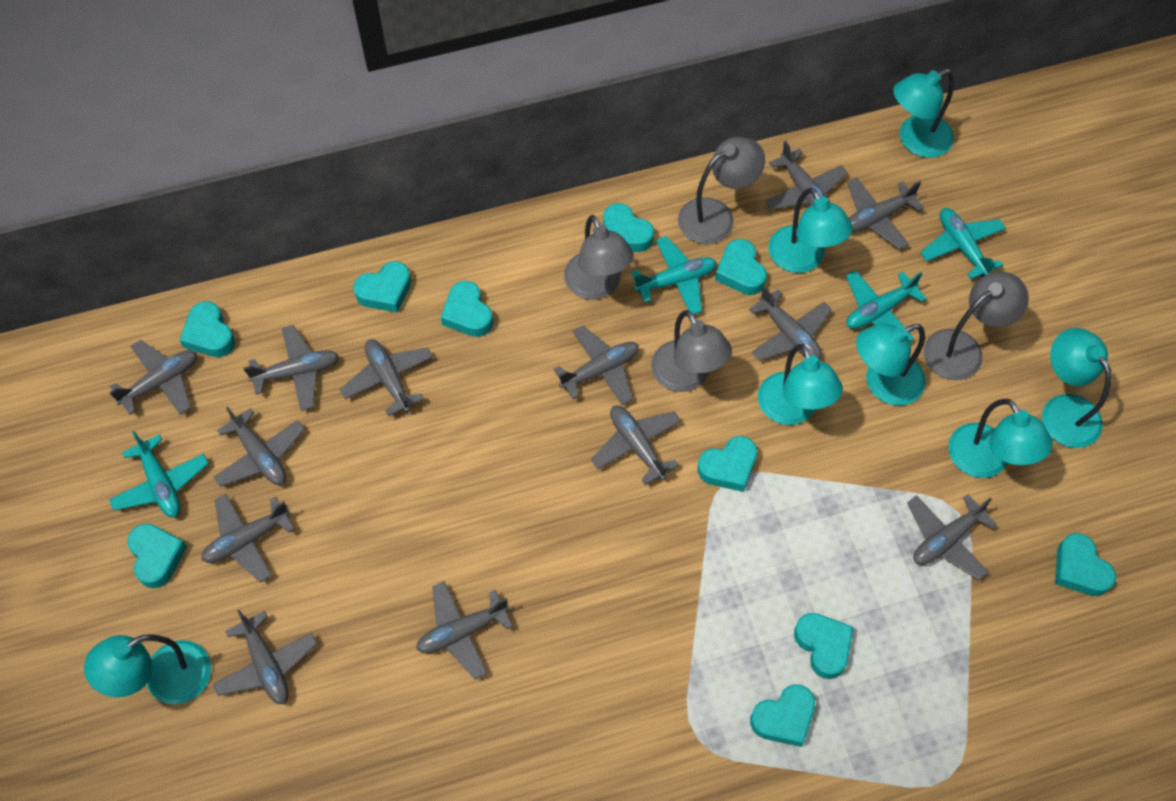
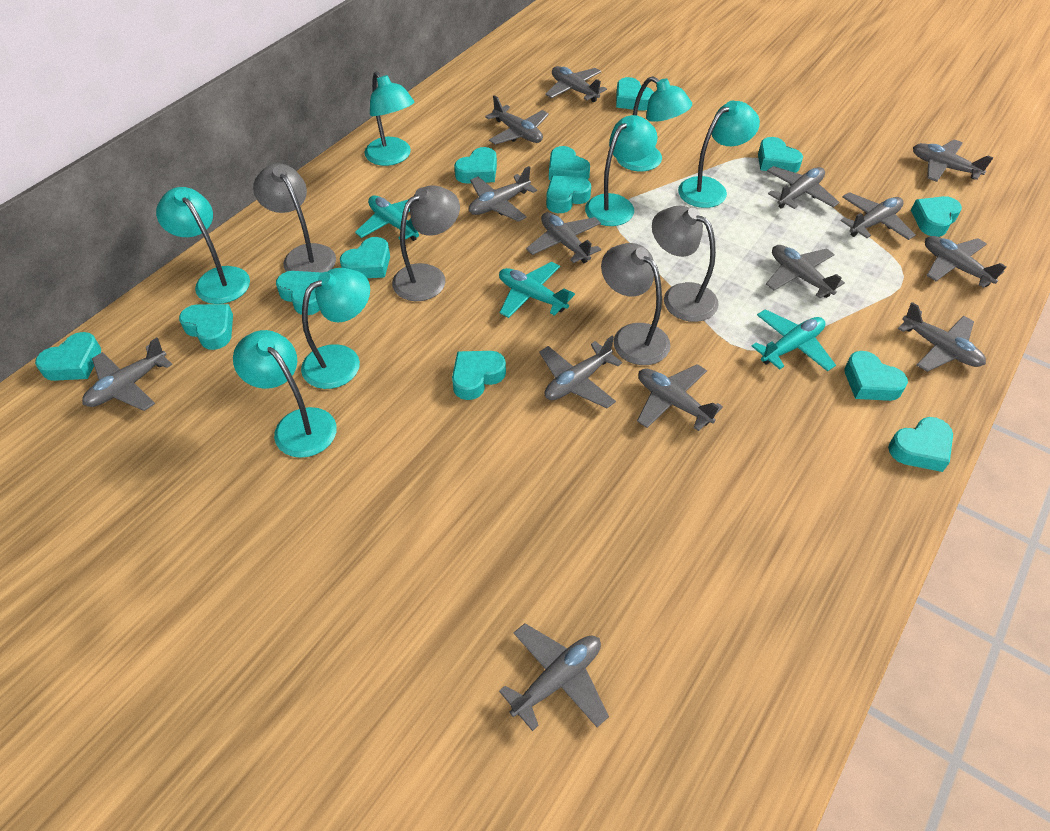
grey plane: 13 -> 14
turquoise heart: 10 -> 13
turquoise plane: 4 -> 3

